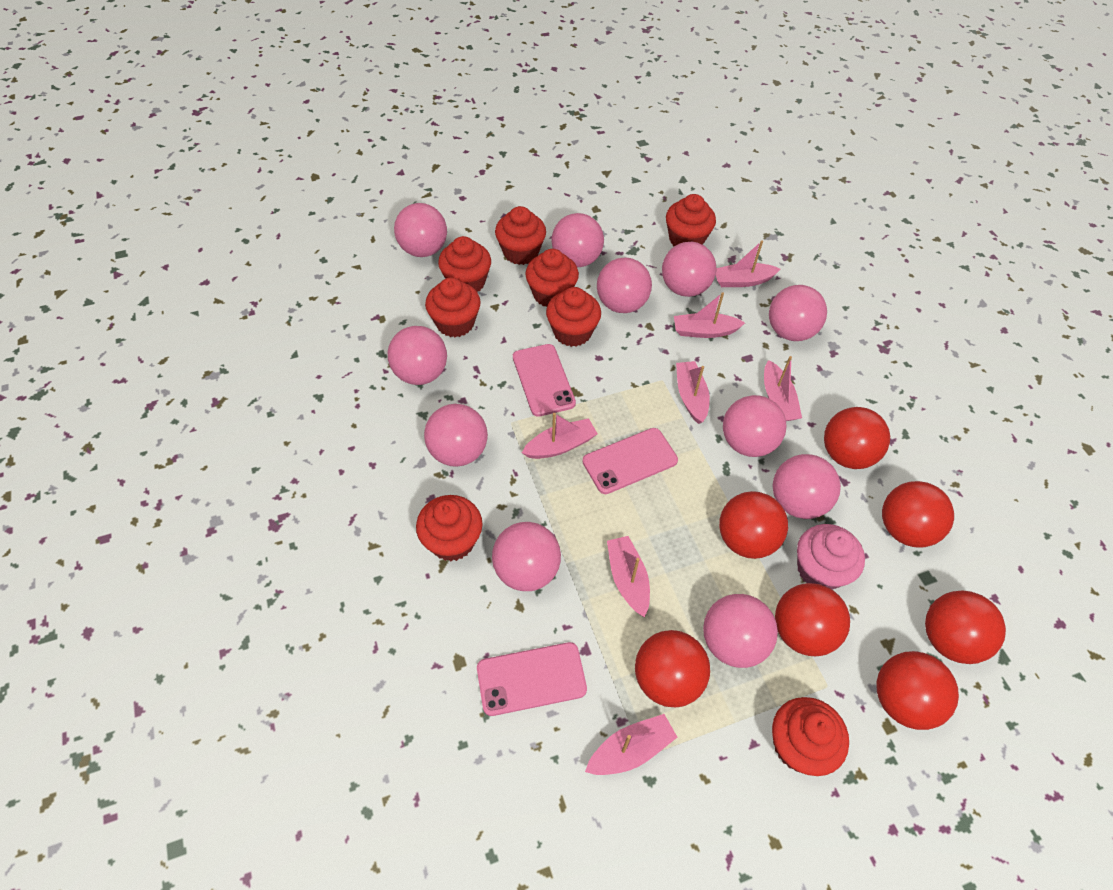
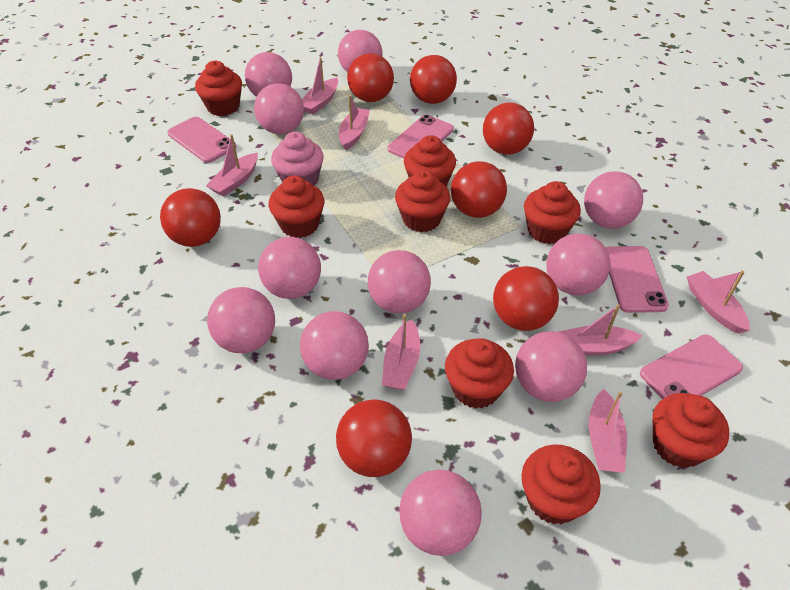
pink phone: 3 -> 4

